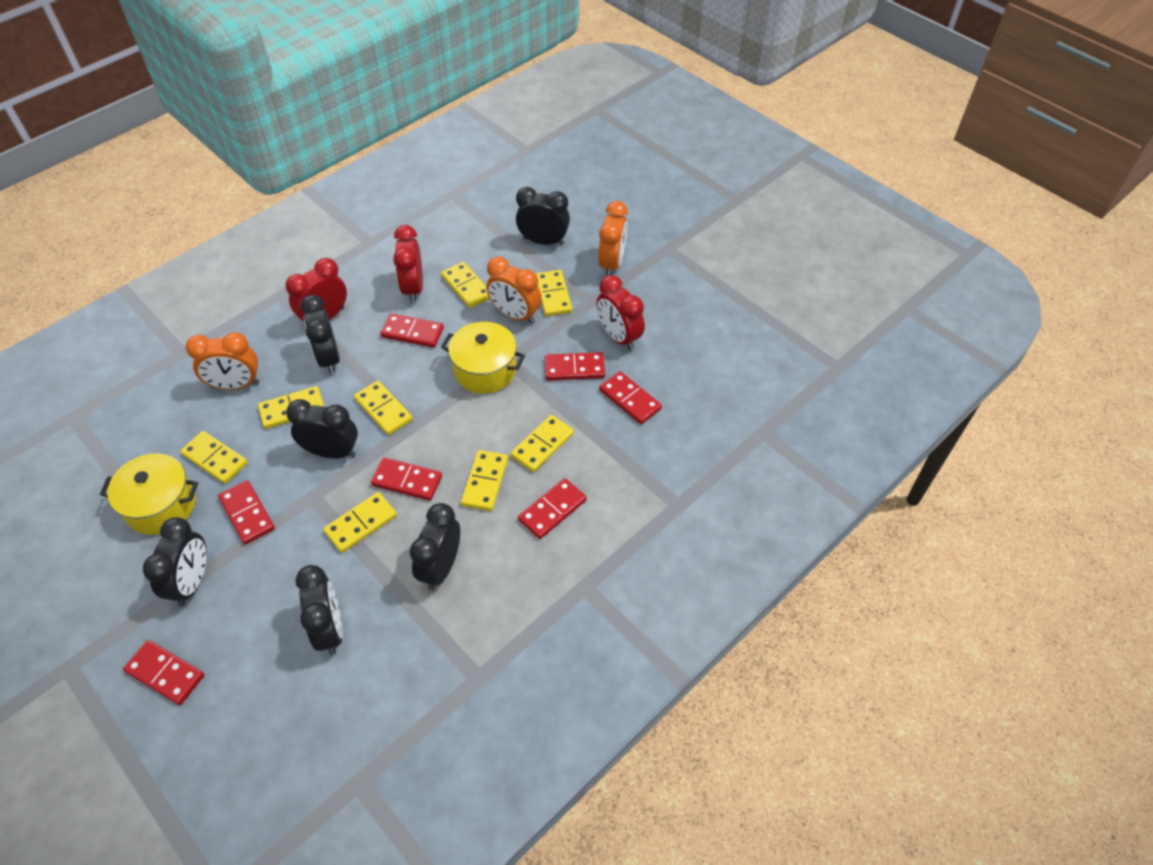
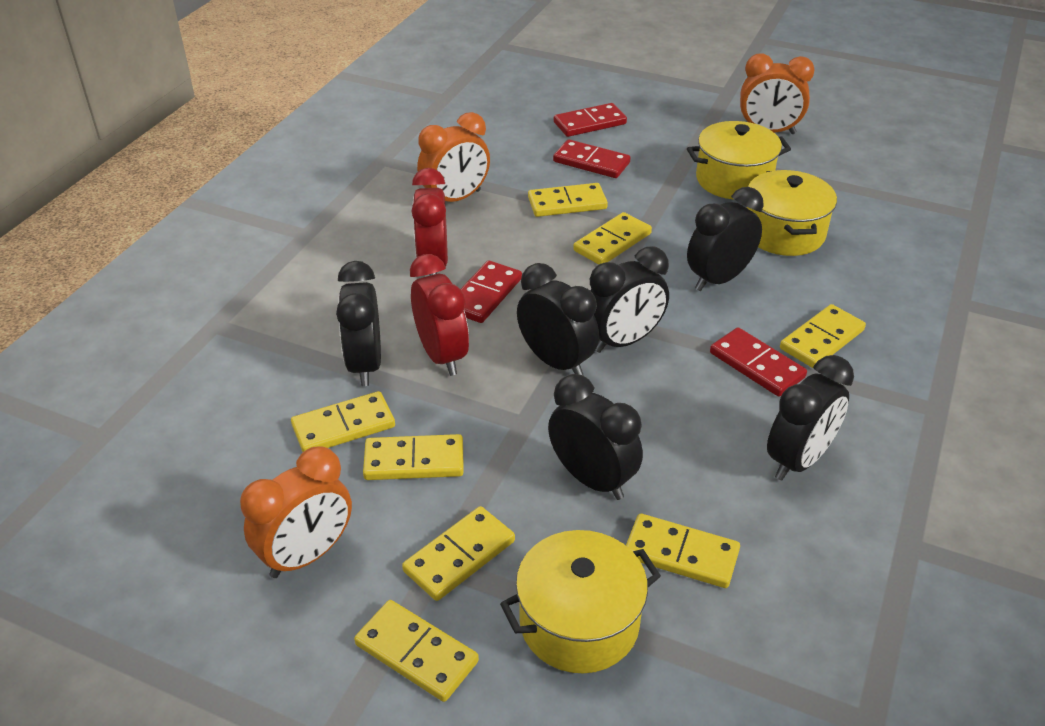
red clock: 3 -> 2
red domino: 7 -> 4
yellow pot: 2 -> 3

